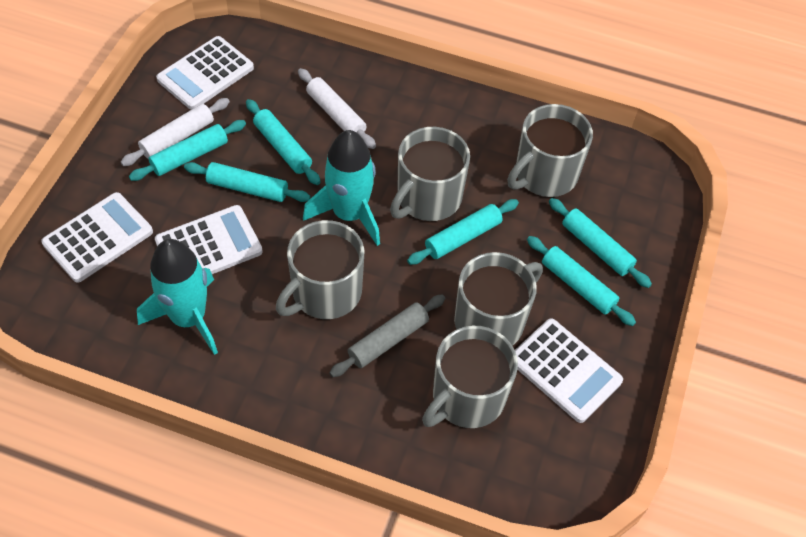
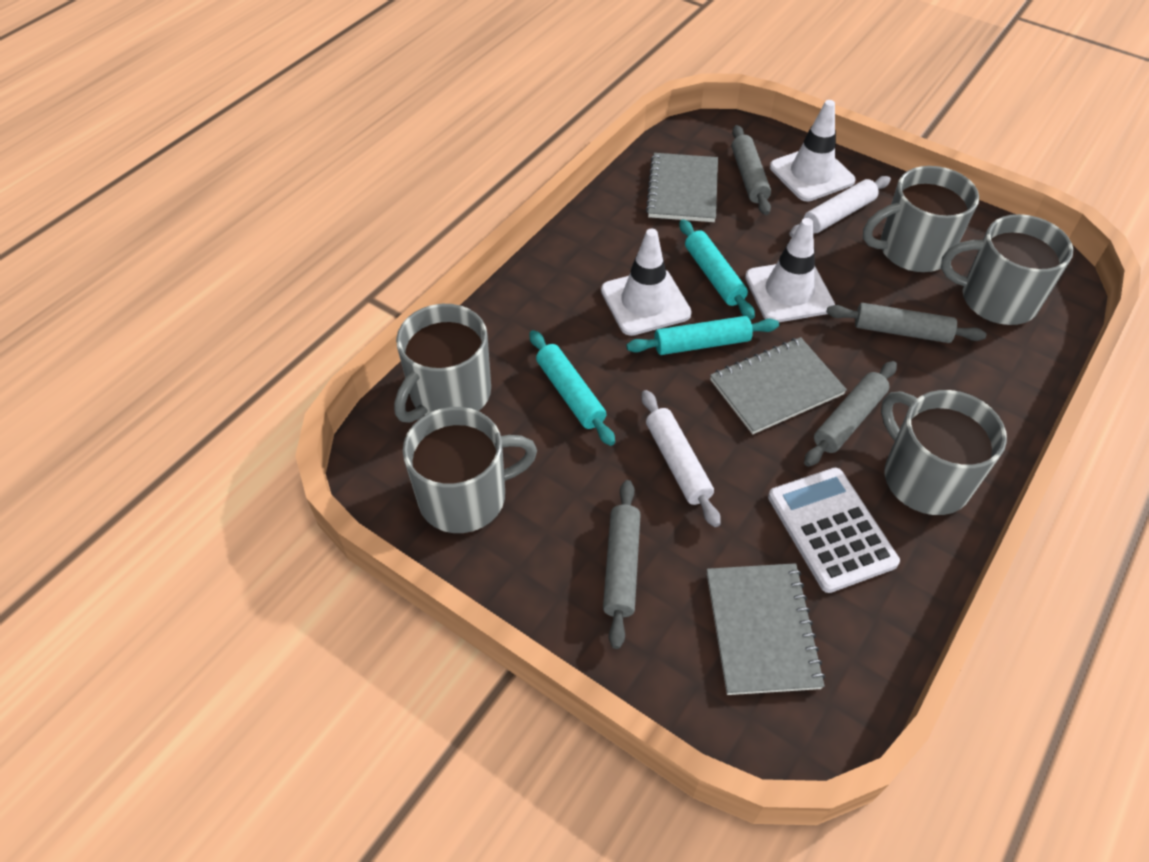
grey notebook: 0 -> 3
grey rolling pin: 1 -> 4
turquoise rocket: 2 -> 0
turquoise rolling pin: 6 -> 3
white calculator: 4 -> 1
white traffic cone: 0 -> 3

